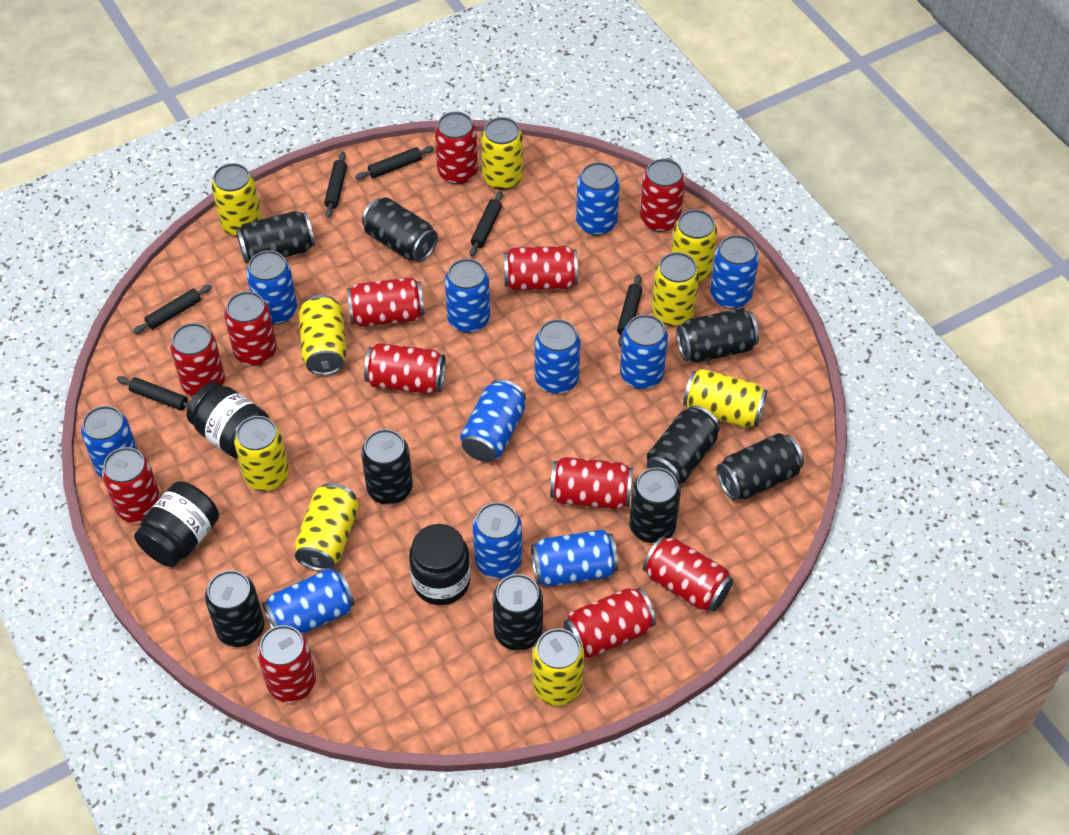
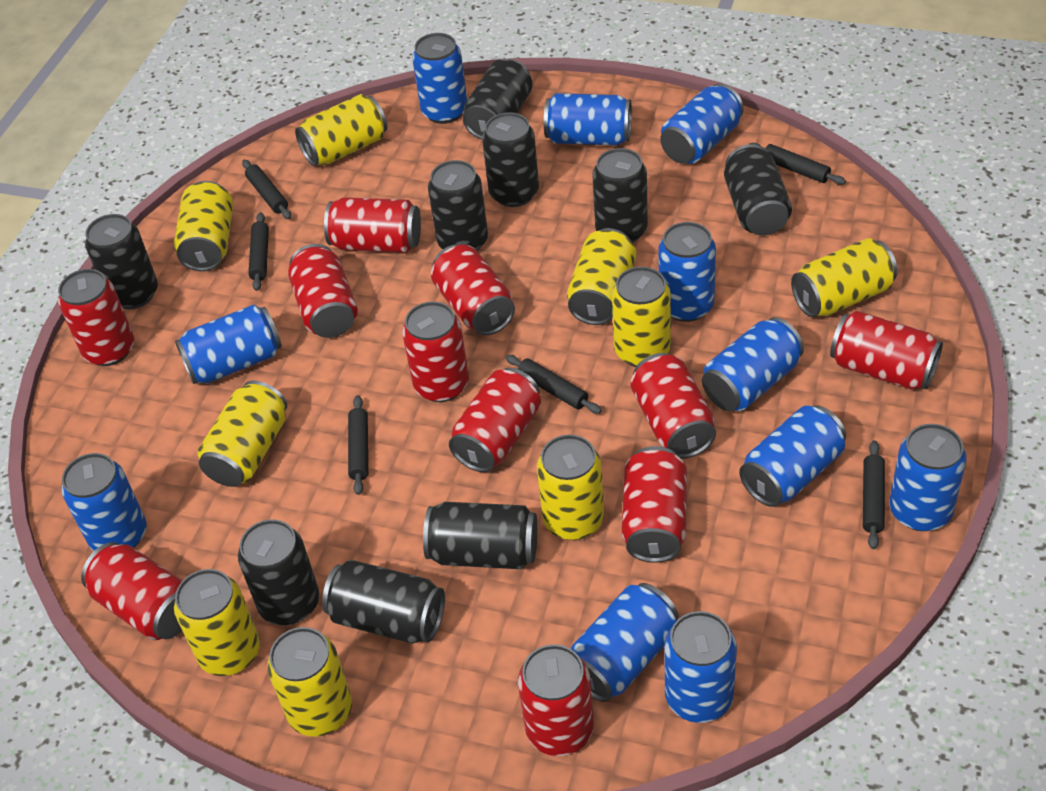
black jar: 3 -> 0
red can: 12 -> 11

